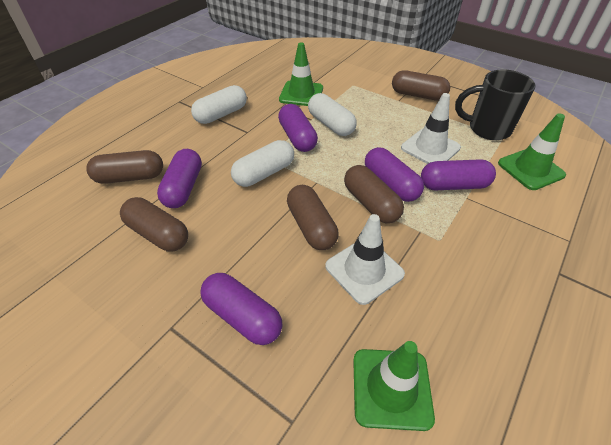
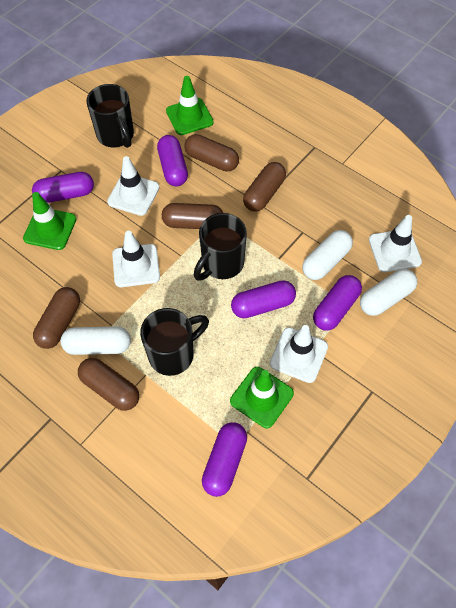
black mug: 1 -> 3
white traffic cone: 2 -> 4

